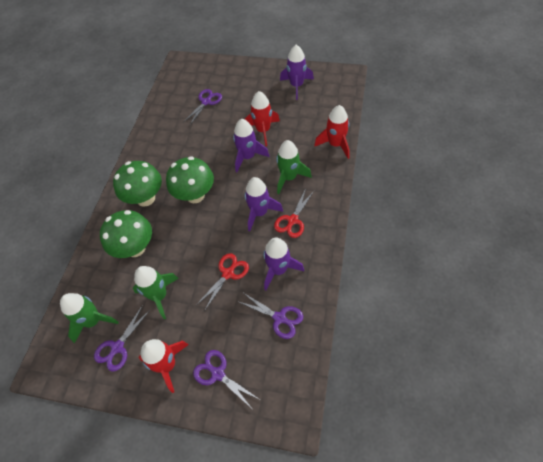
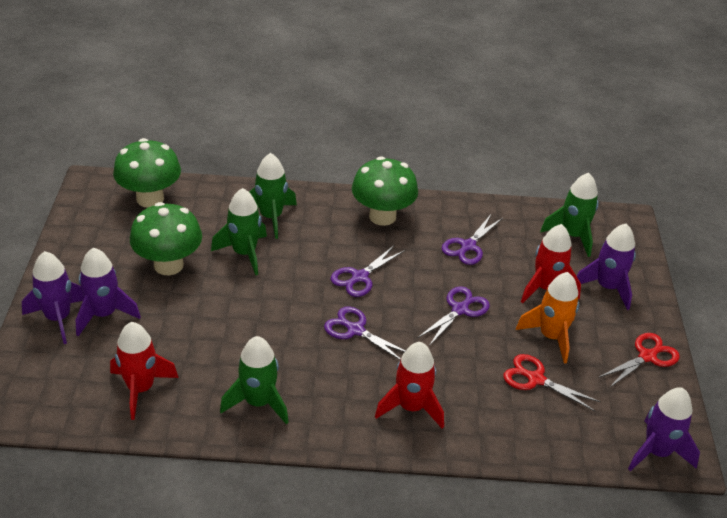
green rocket: 3 -> 4
orange rocket: 0 -> 1

